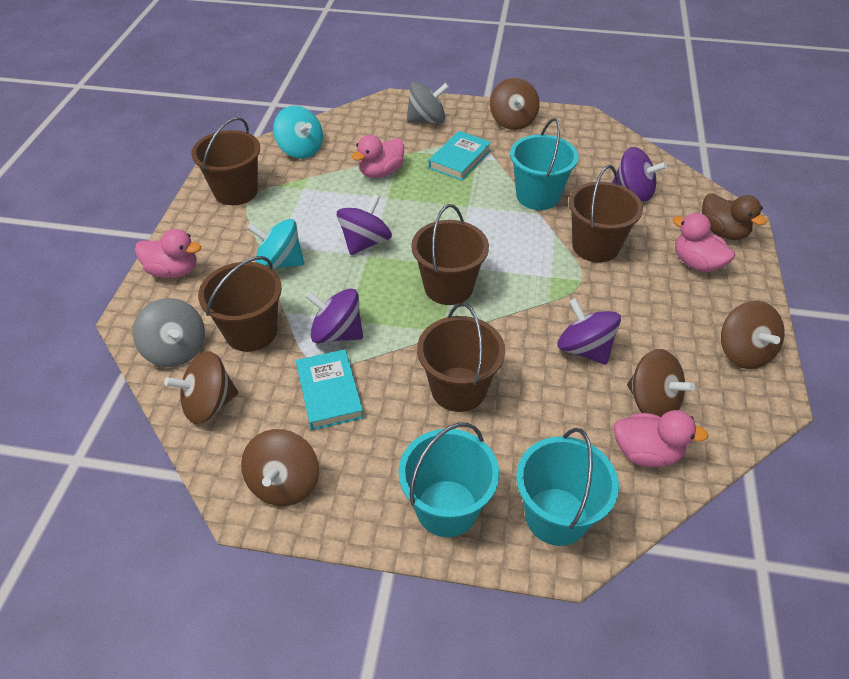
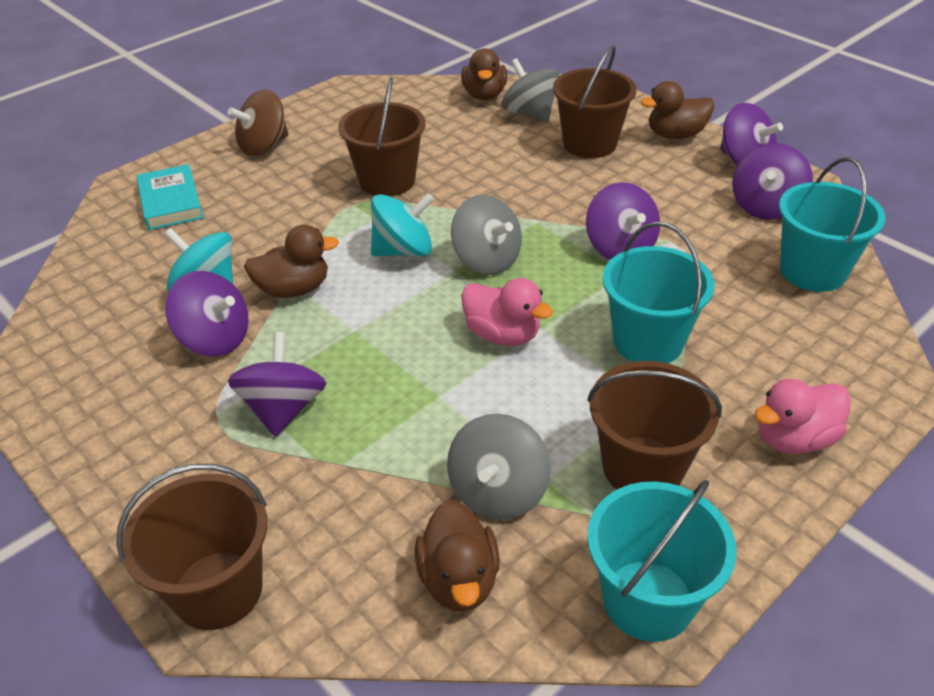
brown bucket: 5 -> 4
brown duck: 1 -> 4
brown spinning top: 5 -> 1
grey spinning top: 2 -> 3
pink duck: 4 -> 2
purple spinning top: 4 -> 5
turquoise book: 2 -> 1

